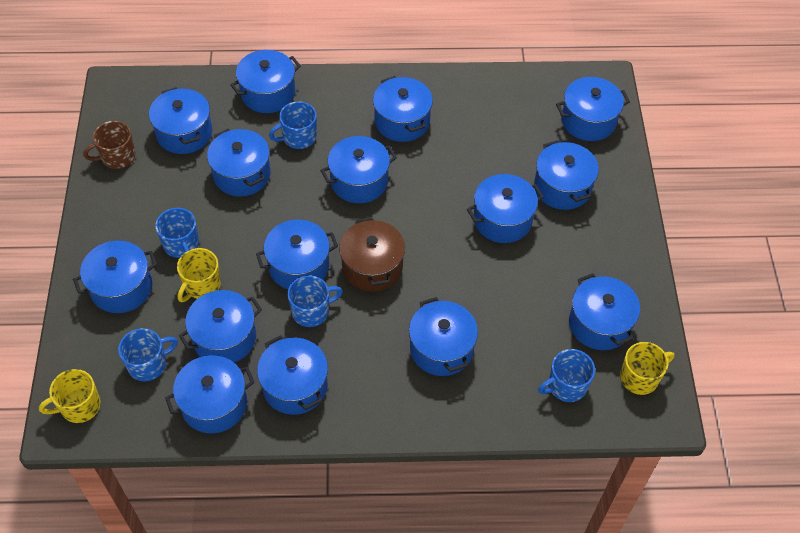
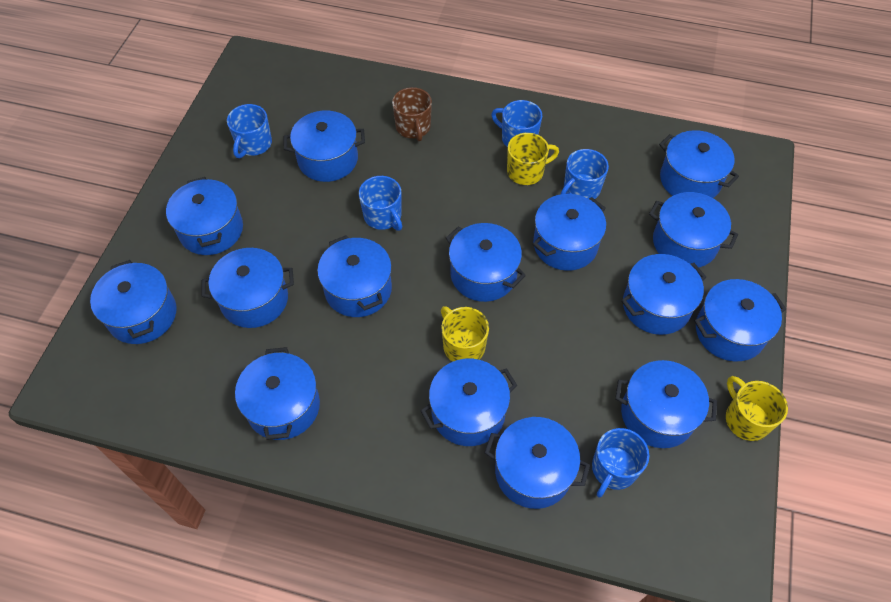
brown pot: 1 -> 0

